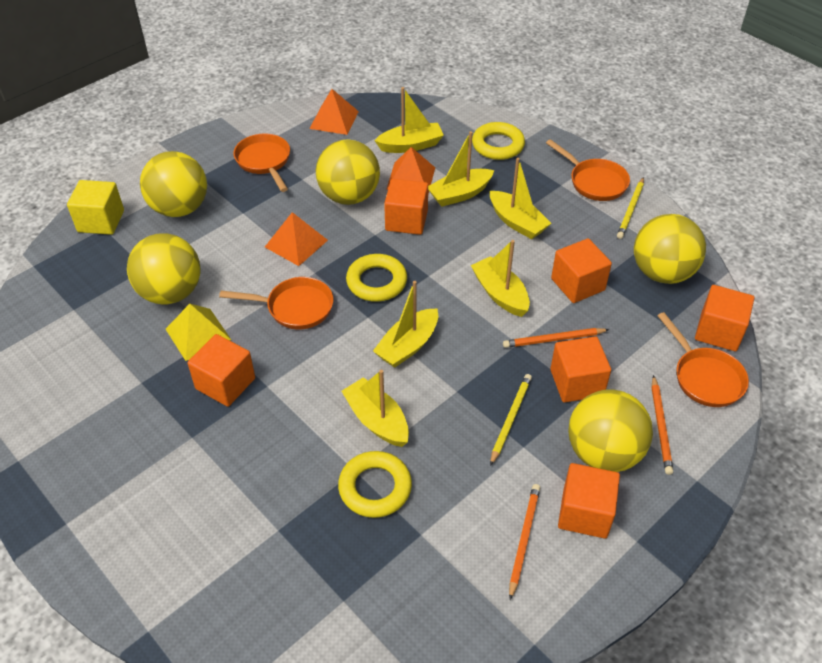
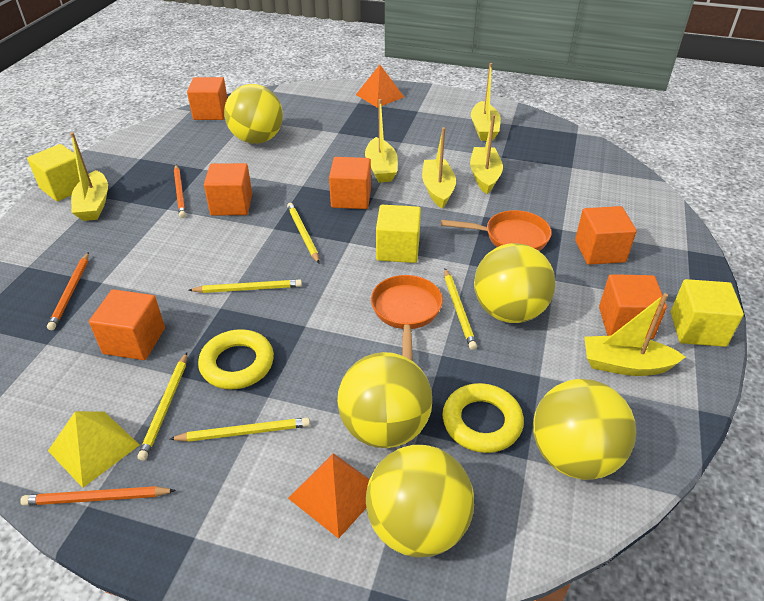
orange pan: 4 -> 2
orange pyramid: 3 -> 2
yellow cube: 1 -> 3
yellow pencil: 2 -> 5
yellow ring: 3 -> 2

